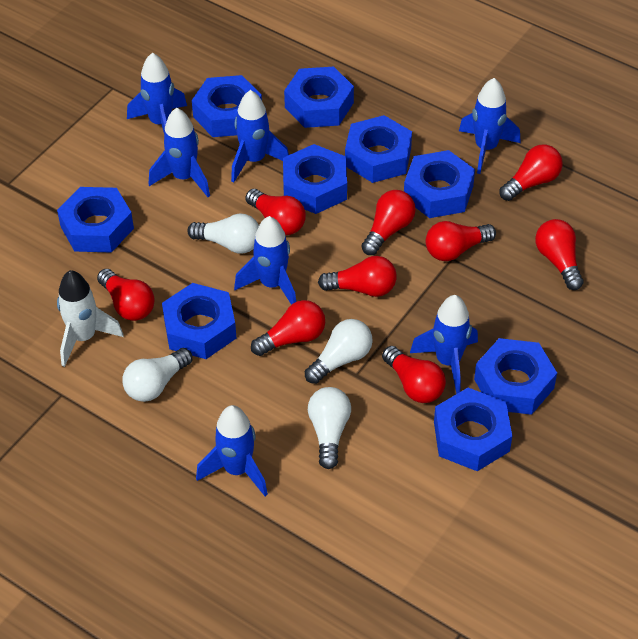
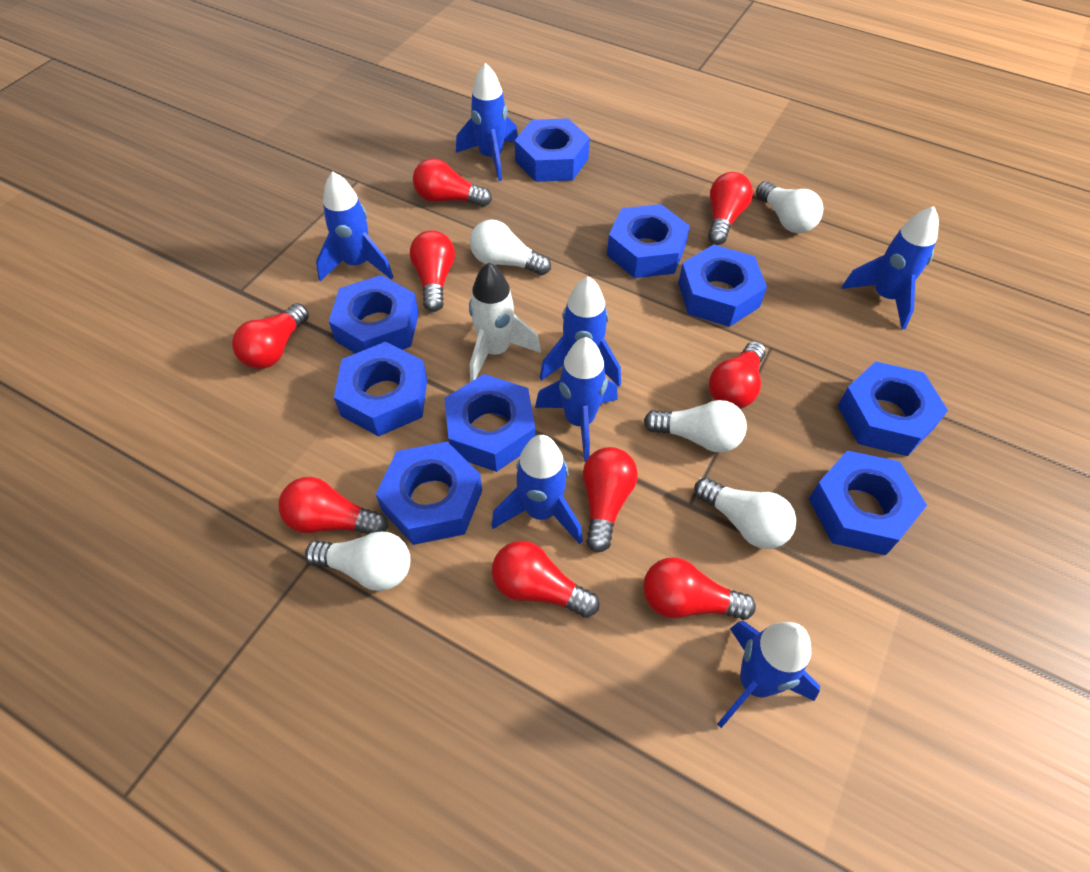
white light bulb: 4 -> 5

